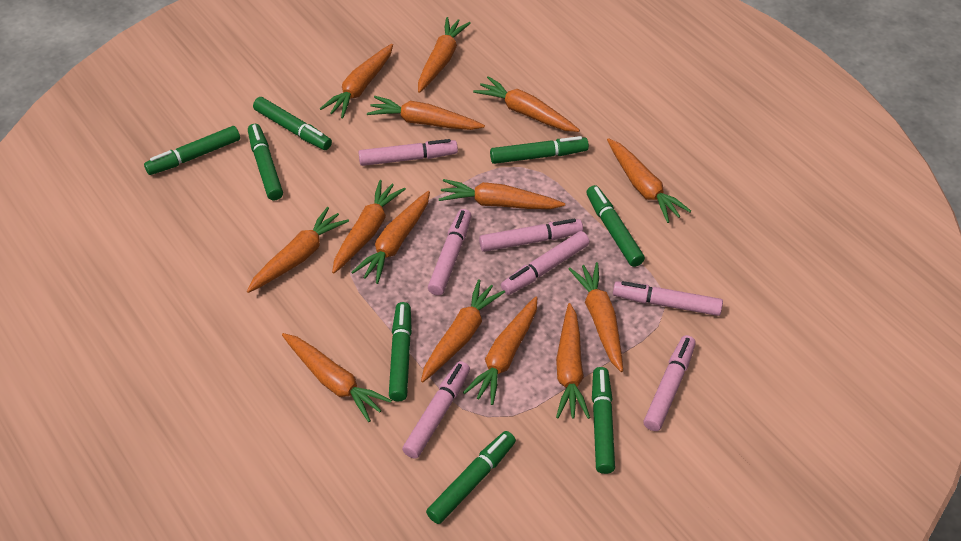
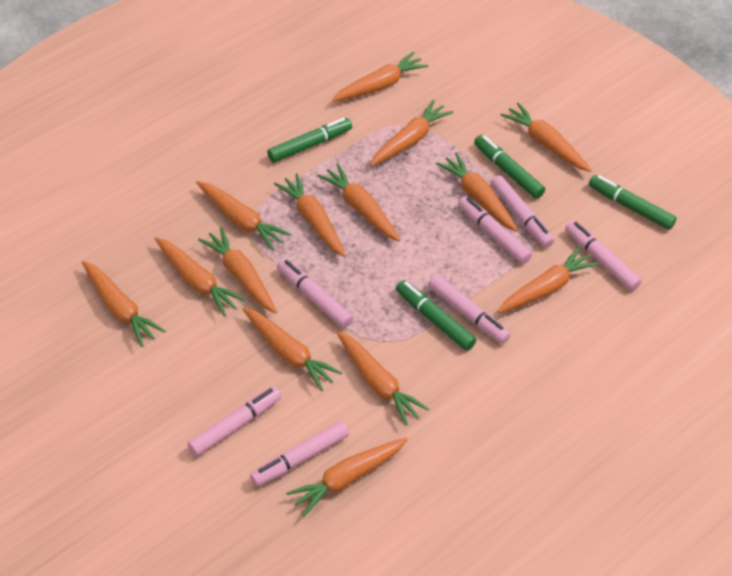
green marker: 8 -> 4

